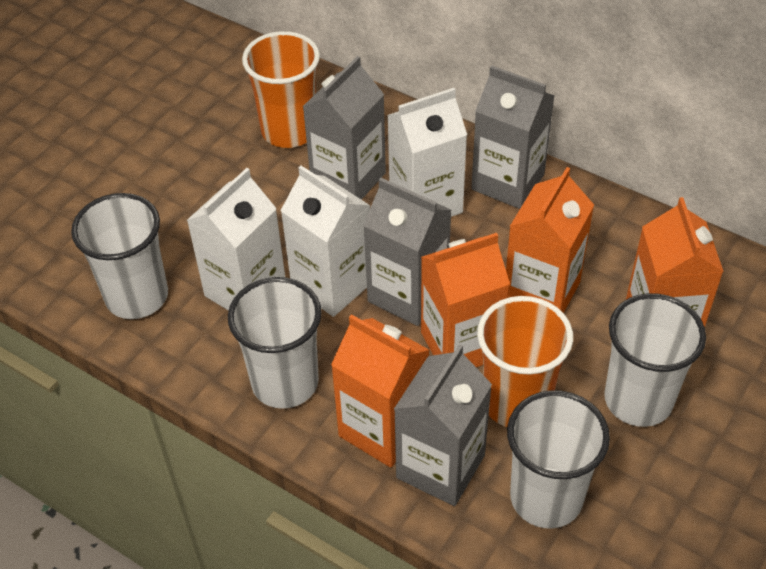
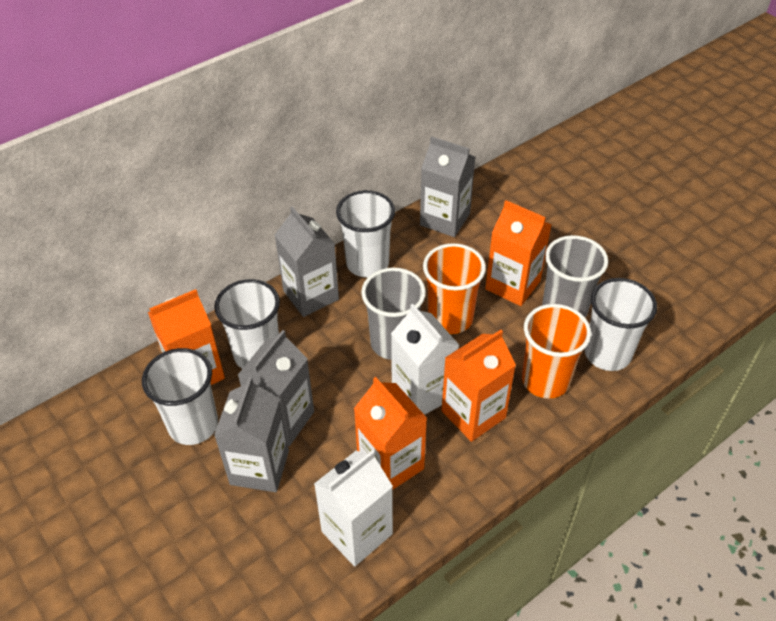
grey cup: 0 -> 2
white carton: 3 -> 2

